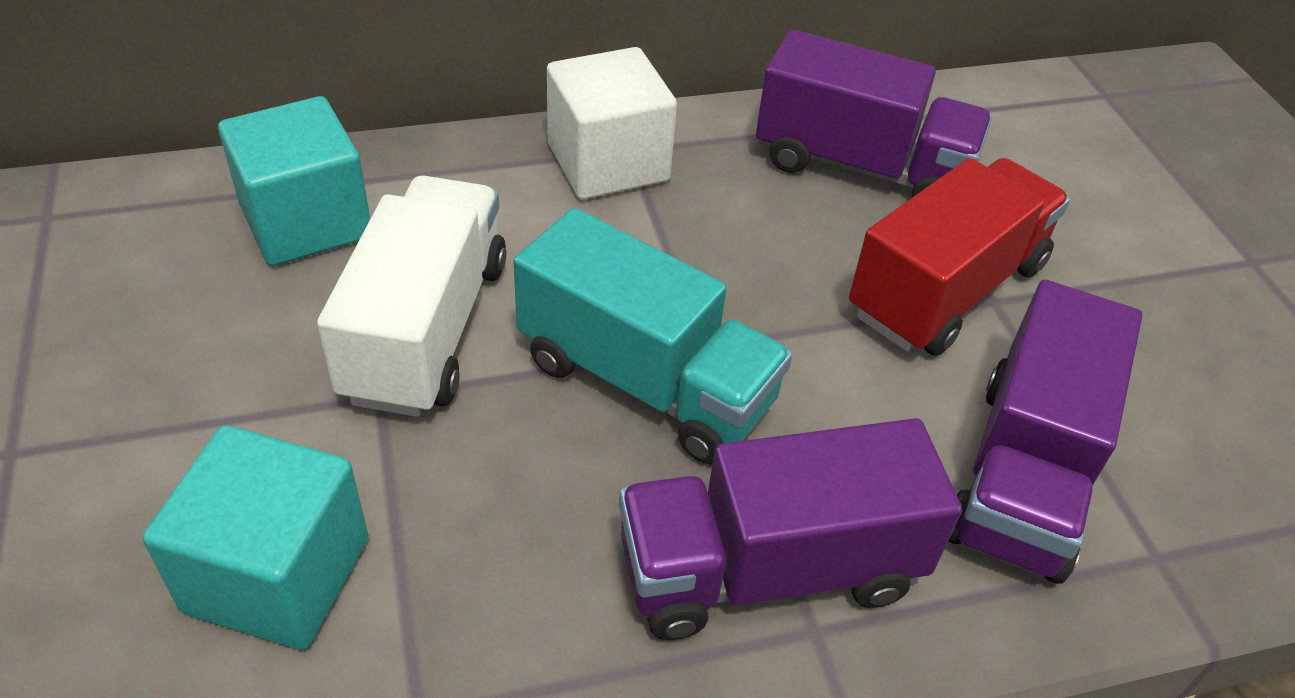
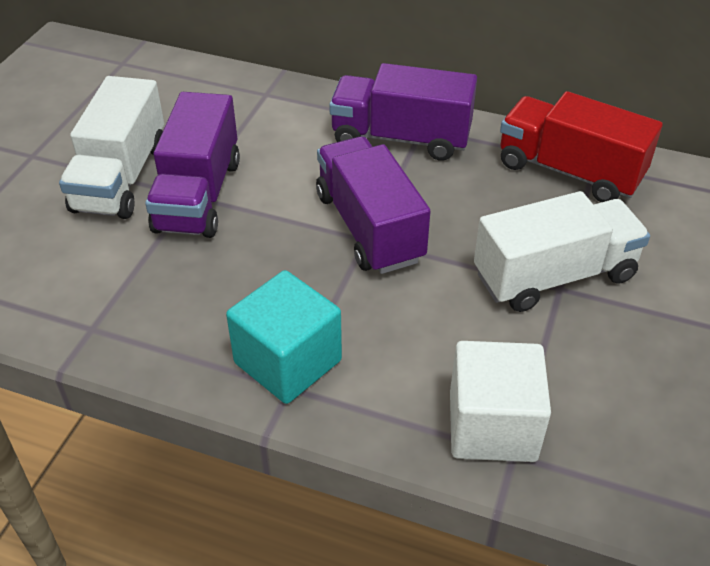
turquoise cube: 2 -> 1
turquoise truck: 1 -> 0
white truck: 1 -> 2

